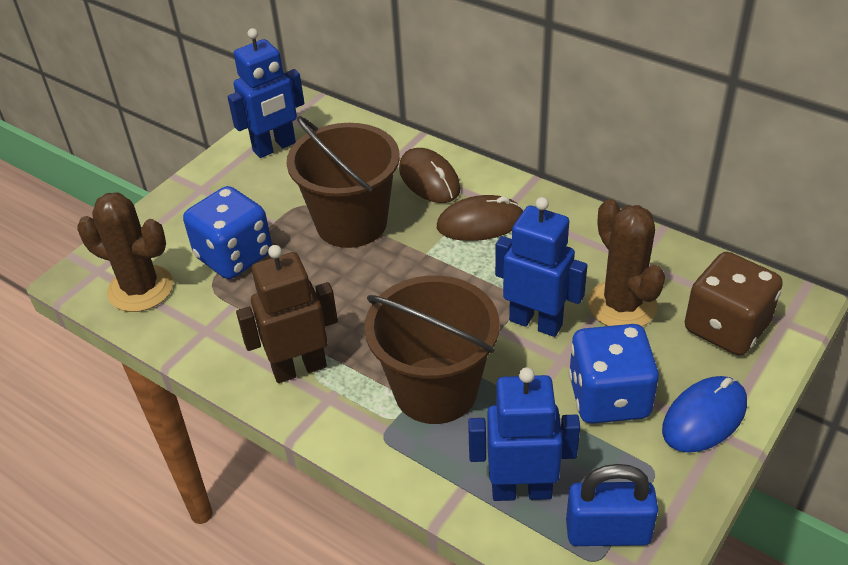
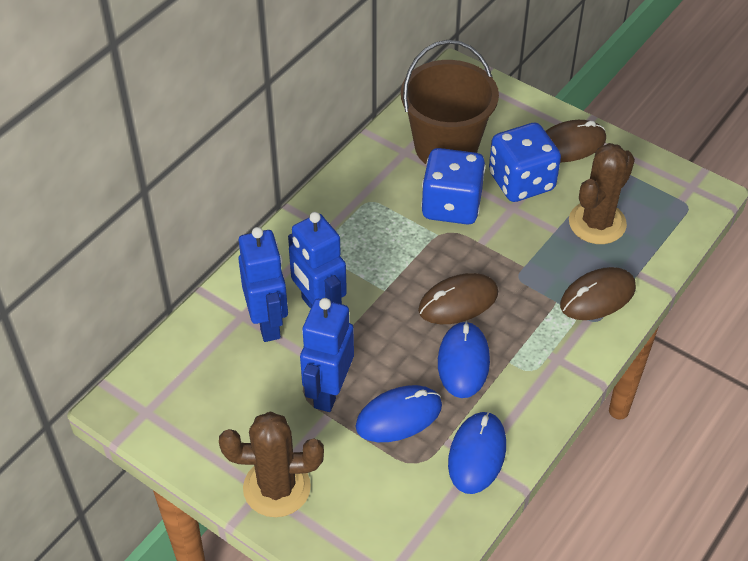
blue mouse: 1 -> 3
blue padlock: 1 -> 0
brown bucket: 2 -> 1
brown dice: 1 -> 0
brown mouse: 2 -> 3
brown robot: 1 -> 0

